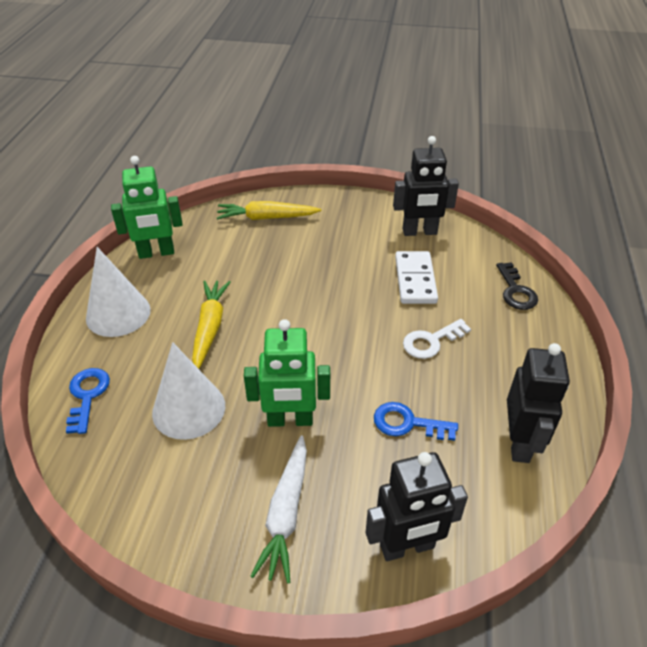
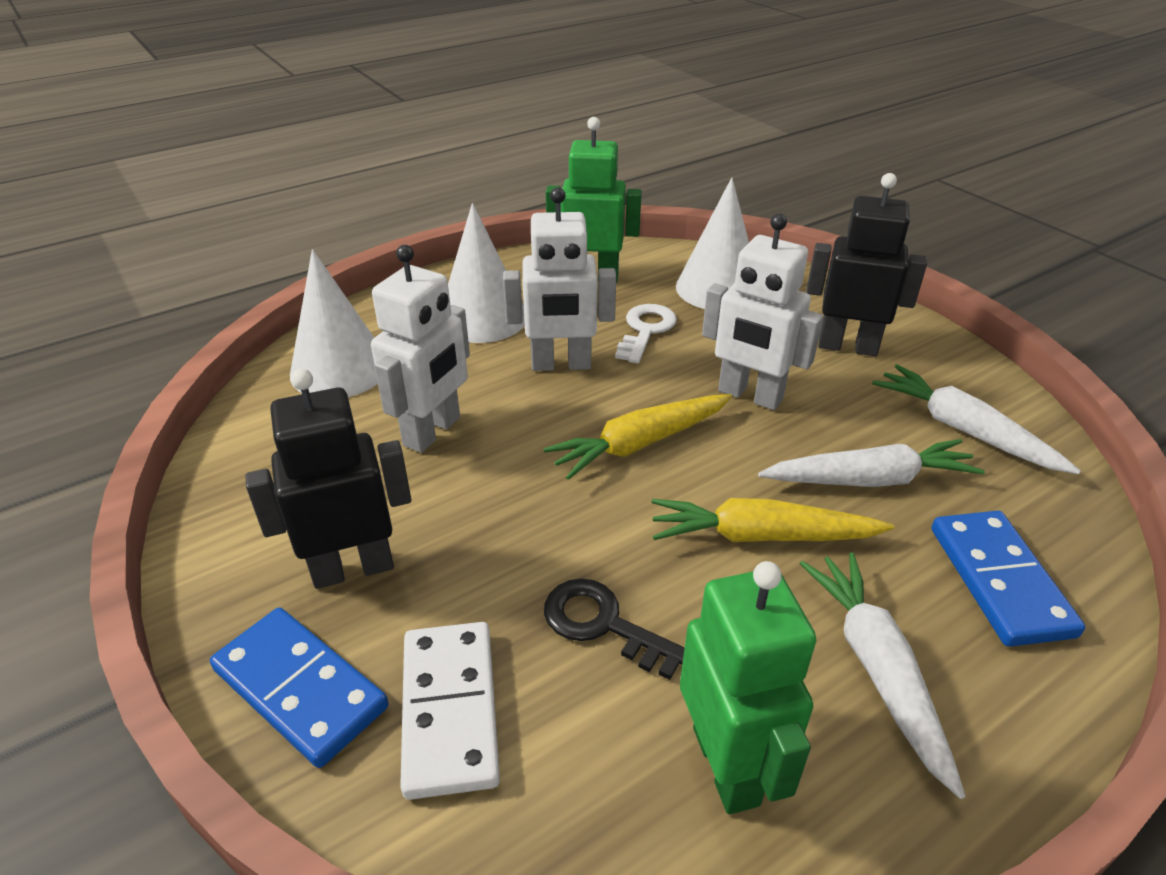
black robot: 3 -> 2
blue domino: 0 -> 2
blue key: 2 -> 0
white carrot: 1 -> 3
white cone: 2 -> 3
white robot: 0 -> 3

